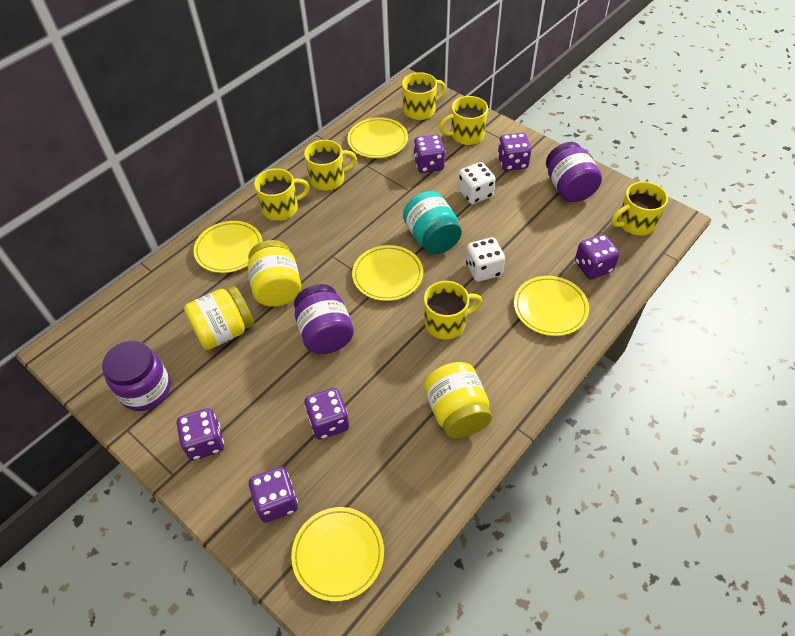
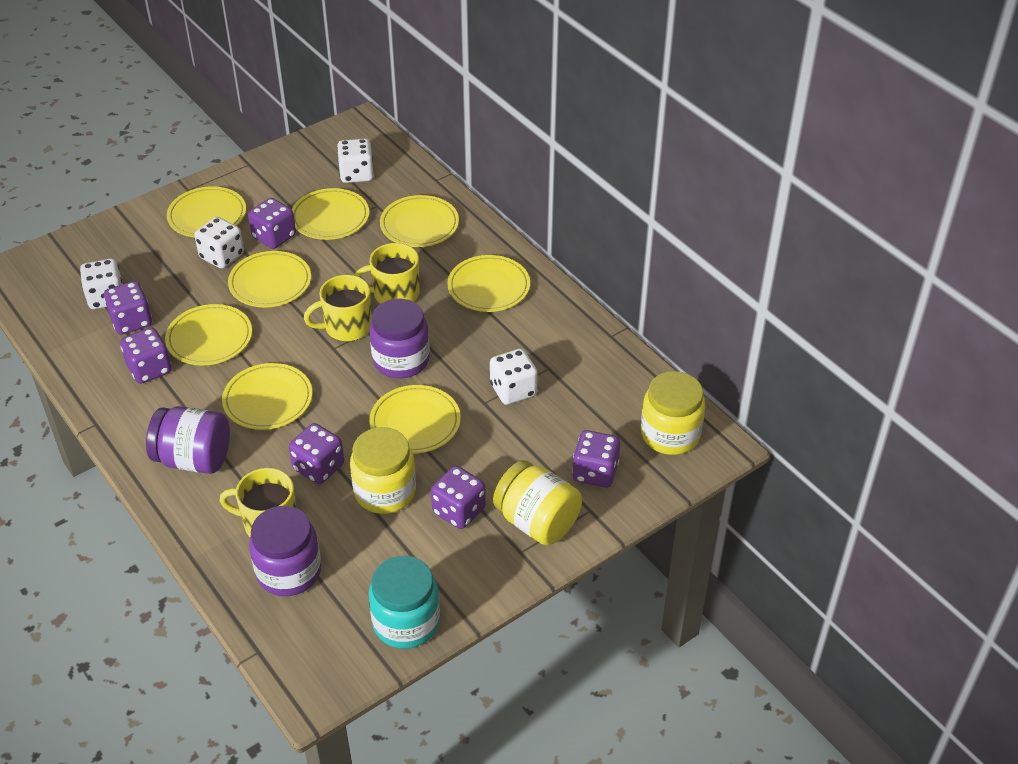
white dice: 2 -> 4
yellow mug: 6 -> 3
yellow plate: 5 -> 8

